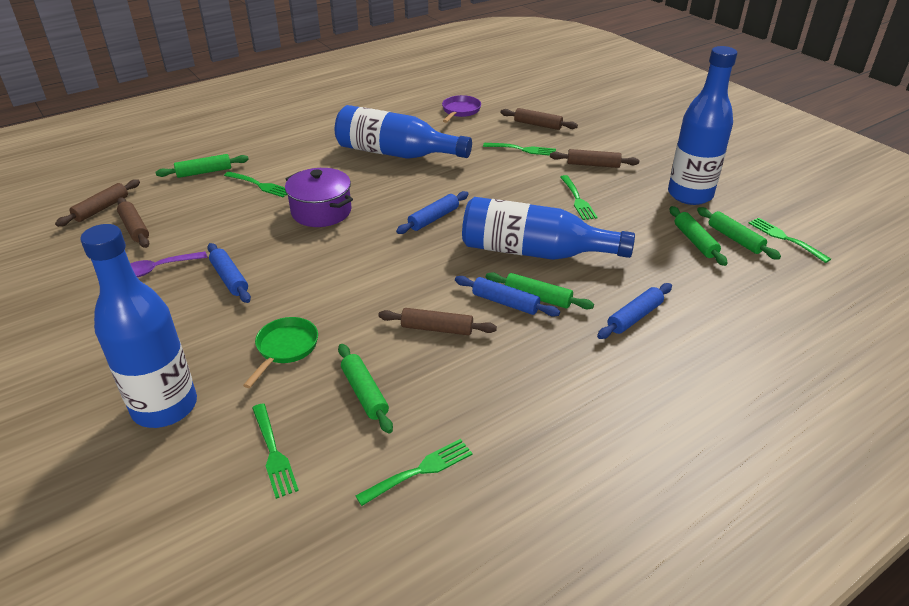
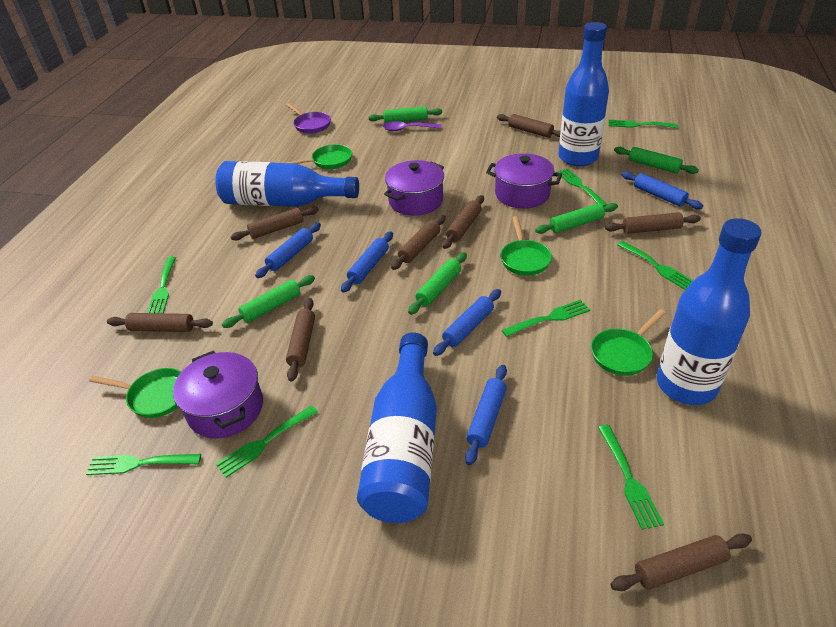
blue rolling pin: 4 -> 5
brown rolling pin: 5 -> 8
green fork: 6 -> 8
green pan: 1 -> 4
purple pot: 1 -> 3

